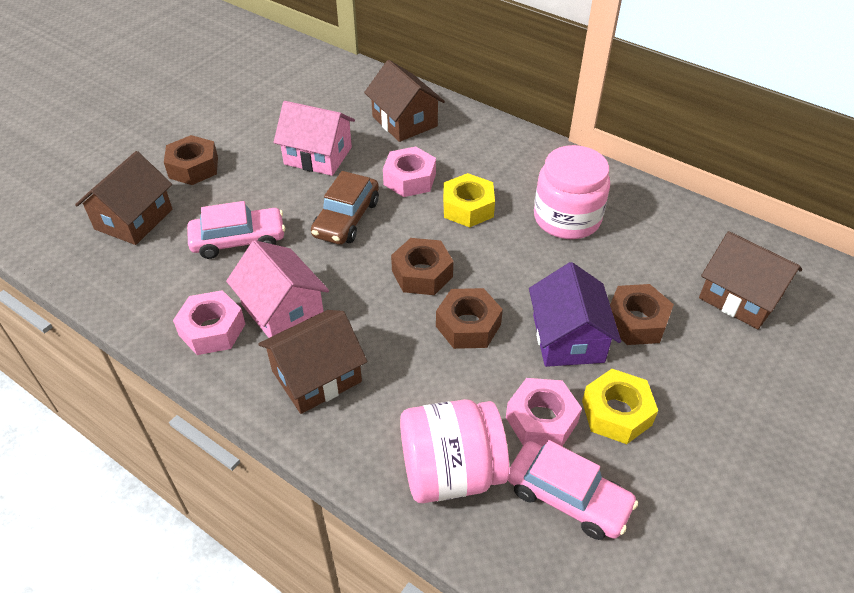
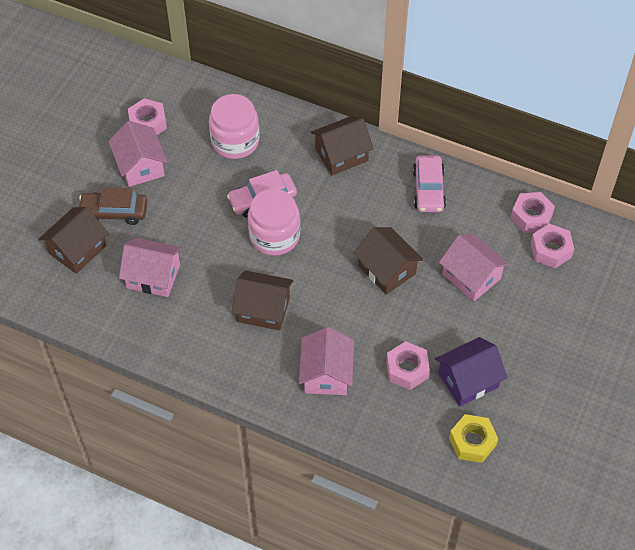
brown nut: 4 -> 0
pink house: 2 -> 4
pink nut: 3 -> 4
yellow nut: 2 -> 1

